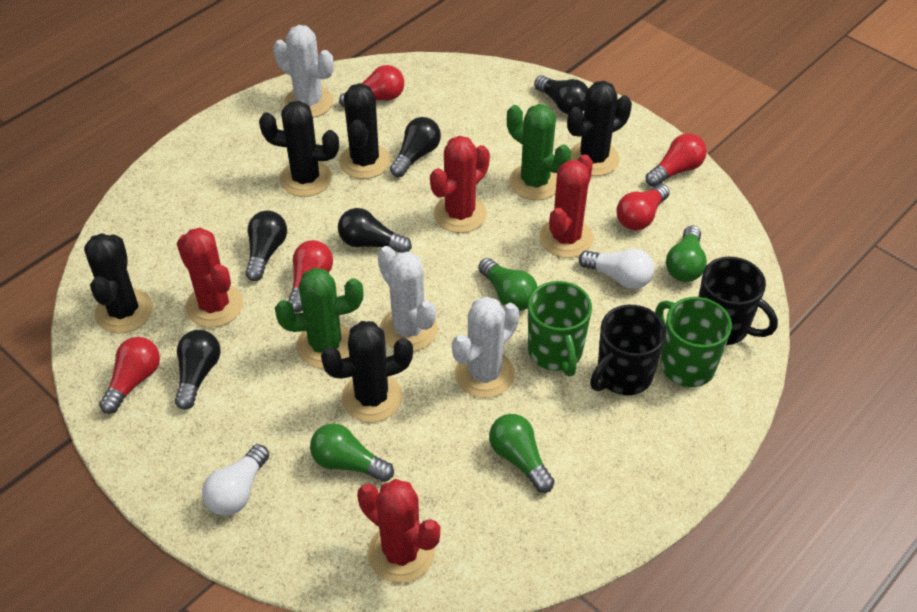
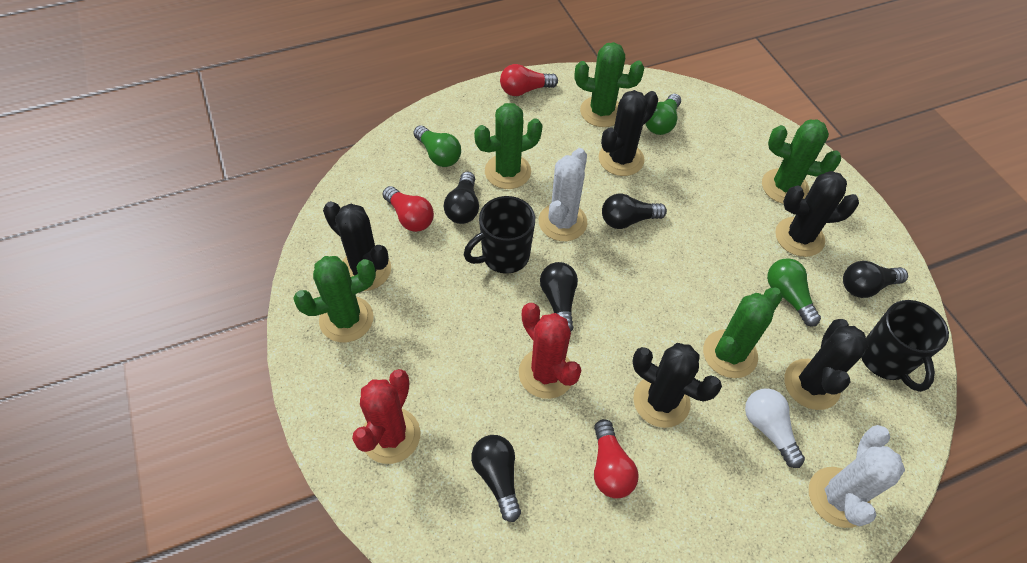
green cactus: 2 -> 5
green light bulb: 4 -> 3
green mug: 2 -> 0
red cactus: 4 -> 2
red light bulb: 5 -> 3
white cactus: 3 -> 2
white light bulb: 2 -> 1

